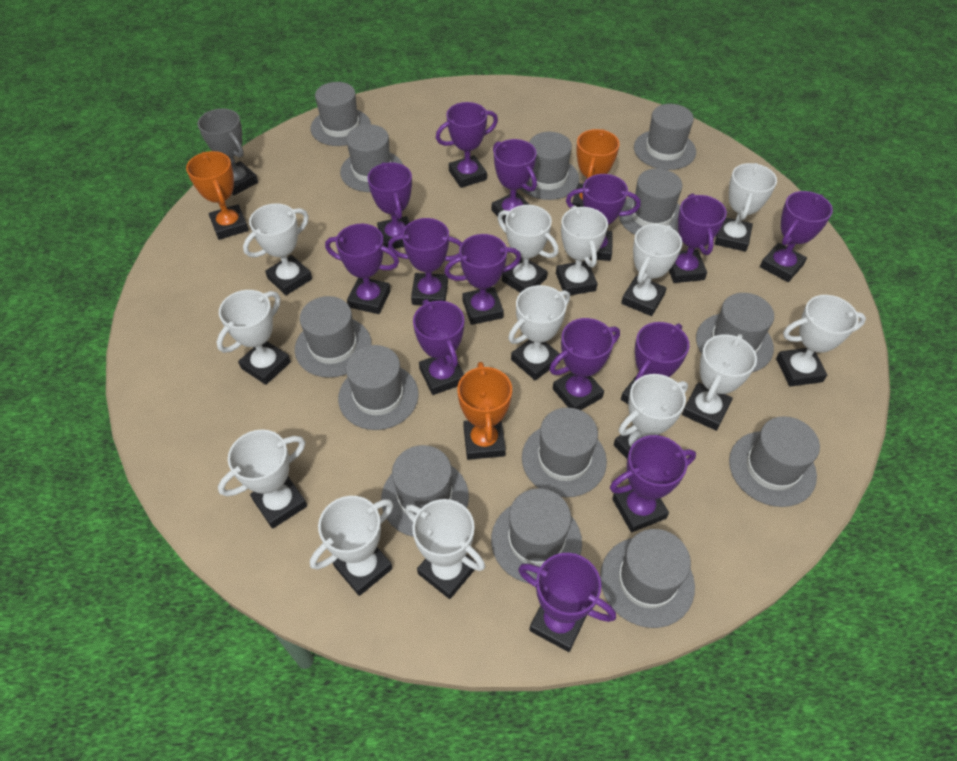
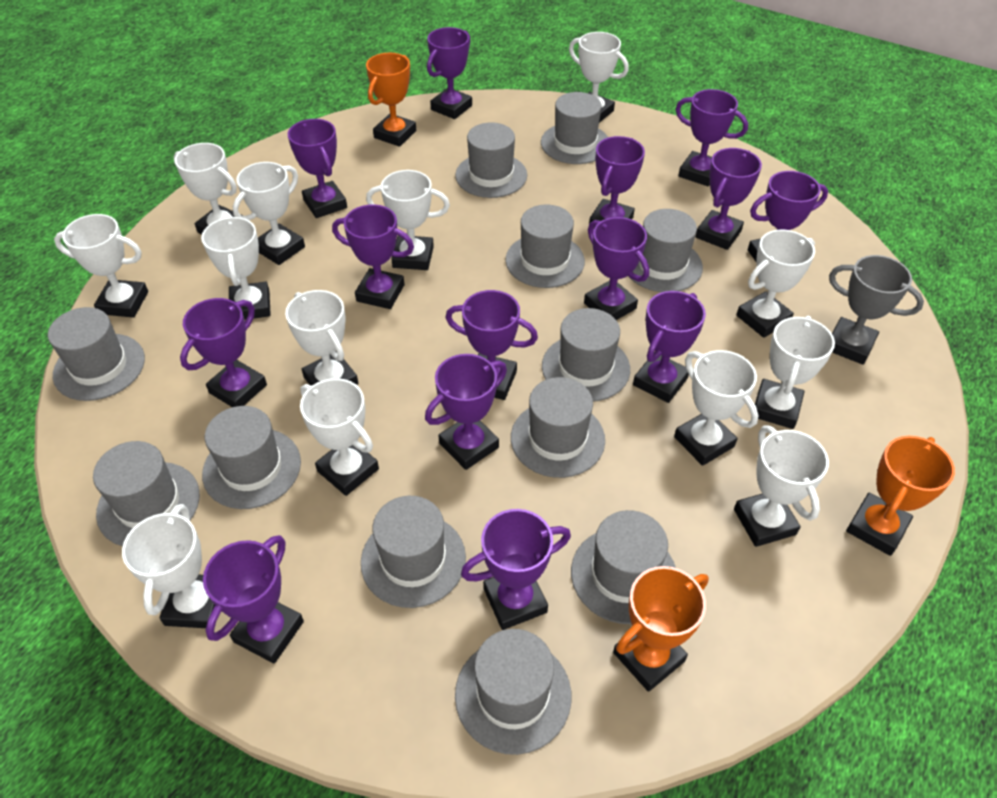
grey hat: 13 -> 12

